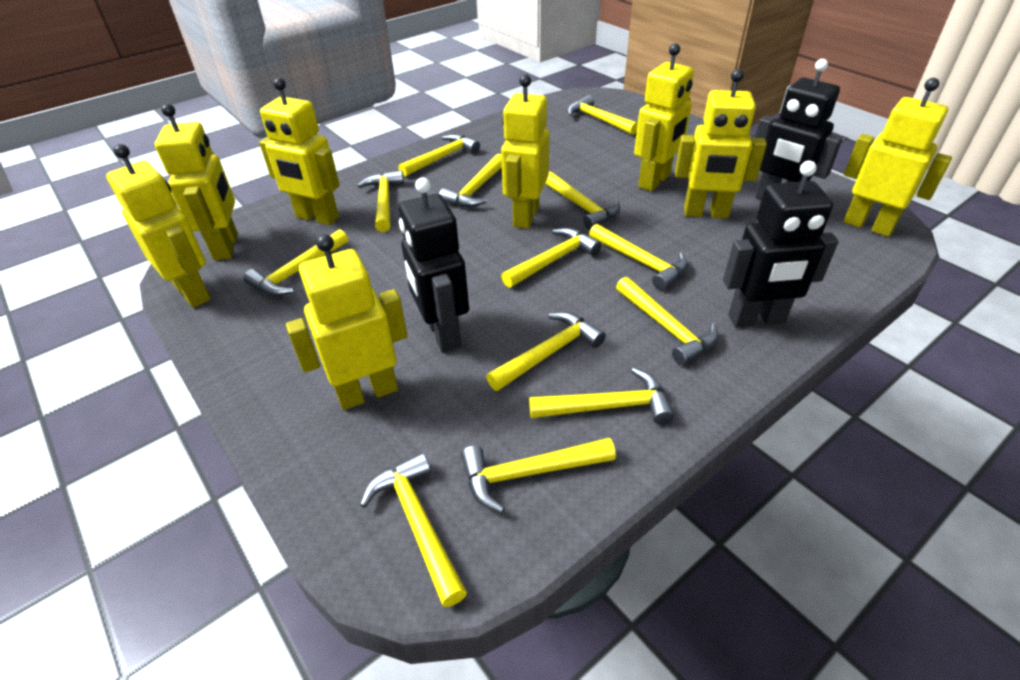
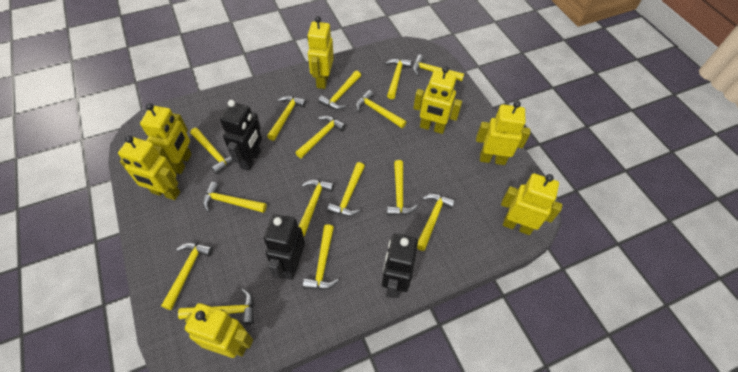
yellow hammer: 13 -> 15
yellow robot: 8 -> 7

